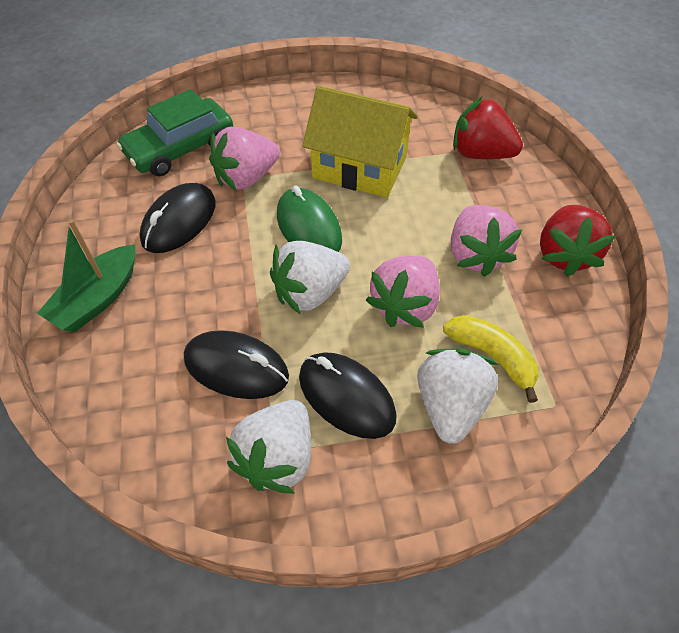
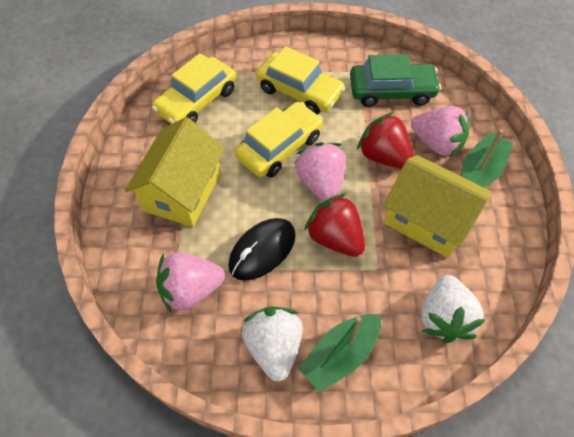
black mouse: 3 -> 1
green boat: 1 -> 2
green mouse: 1 -> 0
white strawberry: 3 -> 2
yellow banana: 1 -> 0
yellow car: 0 -> 3
yellow house: 1 -> 2

